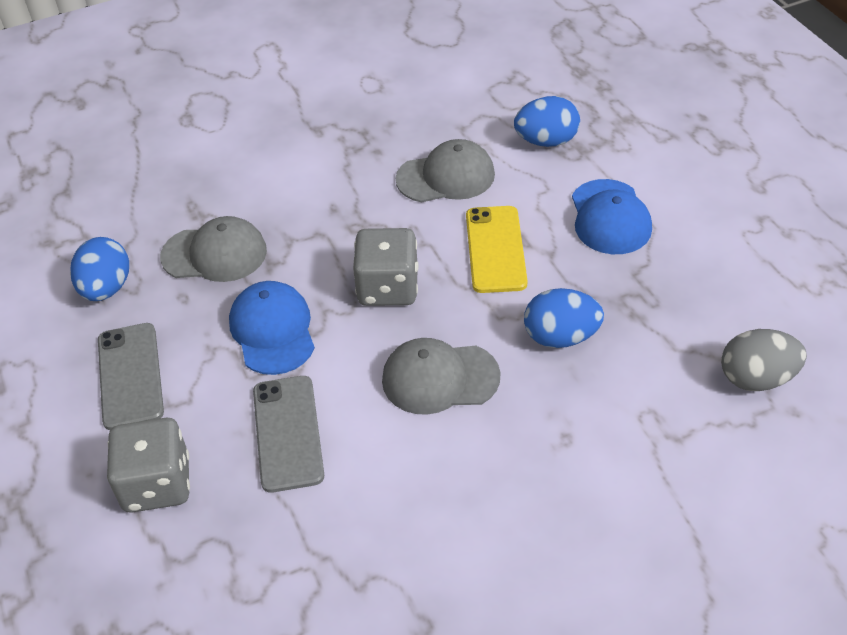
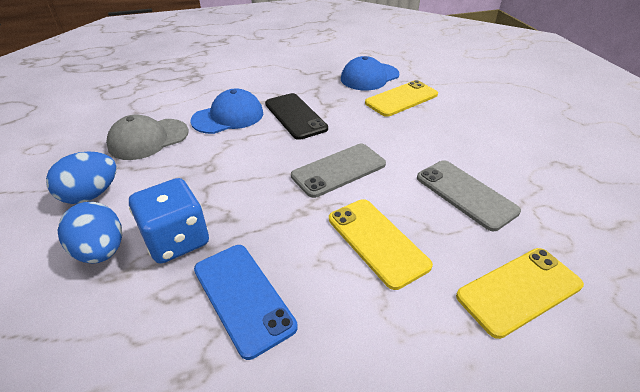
black phone: 0 -> 1
blue dice: 0 -> 1
blue egg: 3 -> 2
blue phone: 0 -> 1
grey cap: 3 -> 1
grey dice: 2 -> 0
grey egg: 1 -> 0
yellow phone: 1 -> 3

